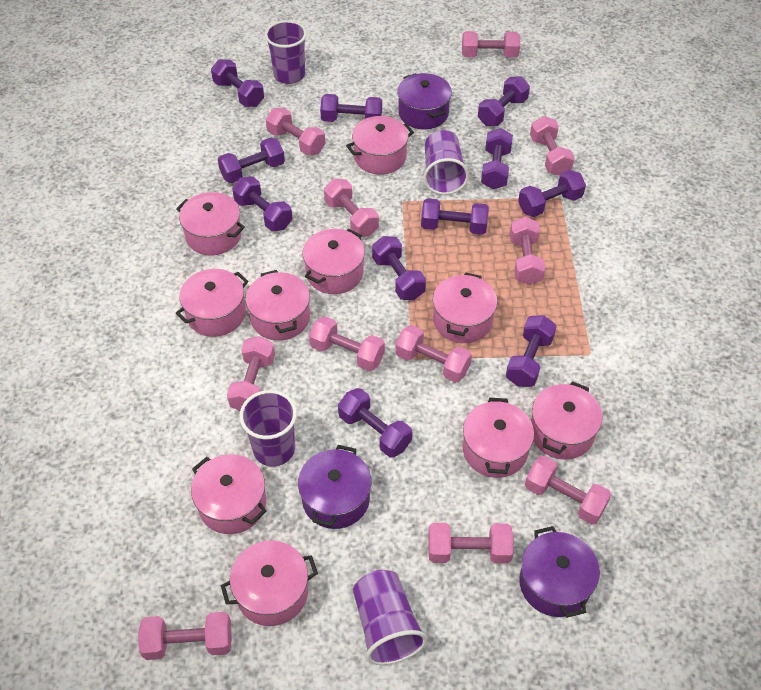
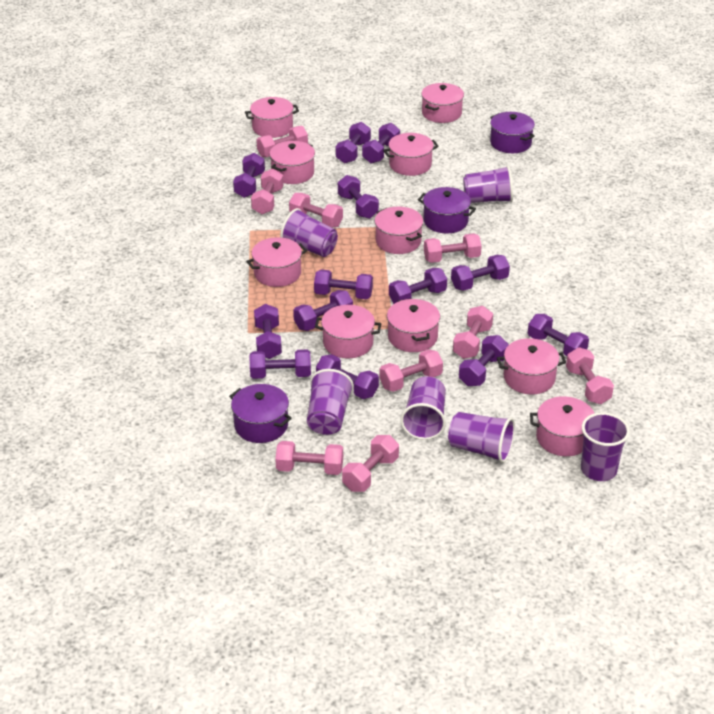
pink dumbbell: 11 -> 9
purple cup: 4 -> 6
purple dumbbell: 11 -> 13

